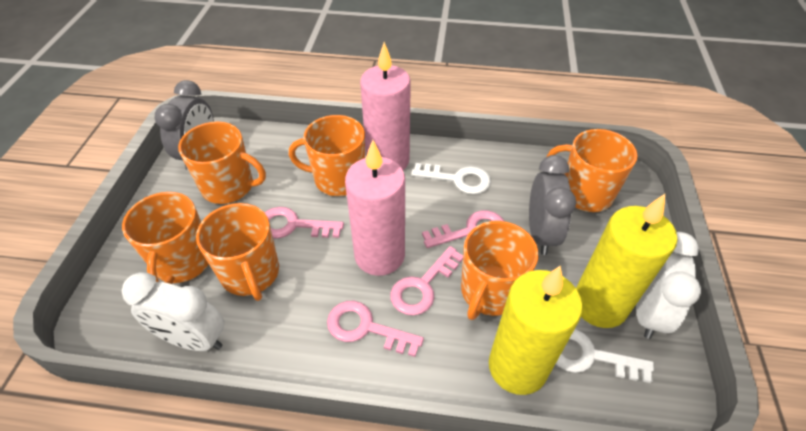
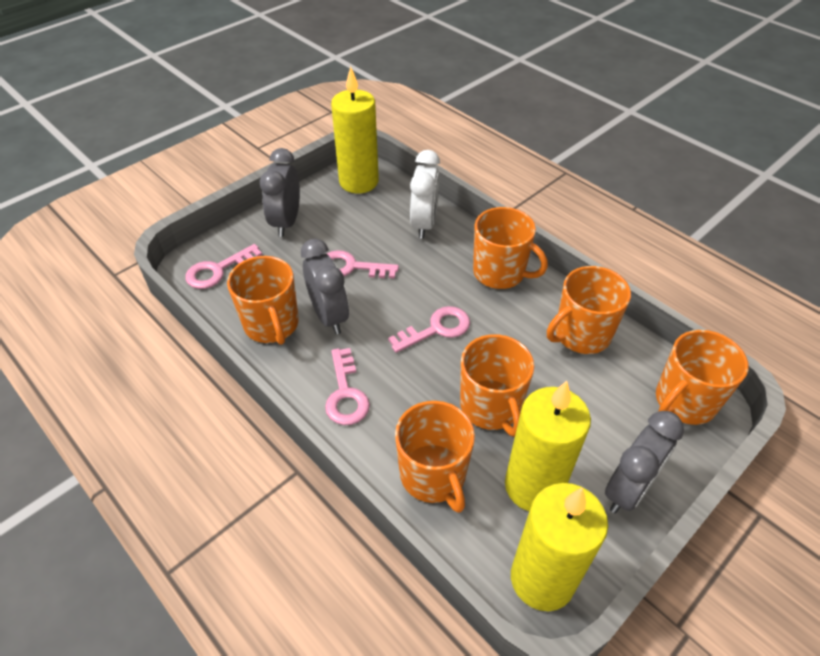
grey clock: 2 -> 3
pink candle: 2 -> 0
white clock: 2 -> 1
white key: 2 -> 0
yellow candle: 2 -> 3

